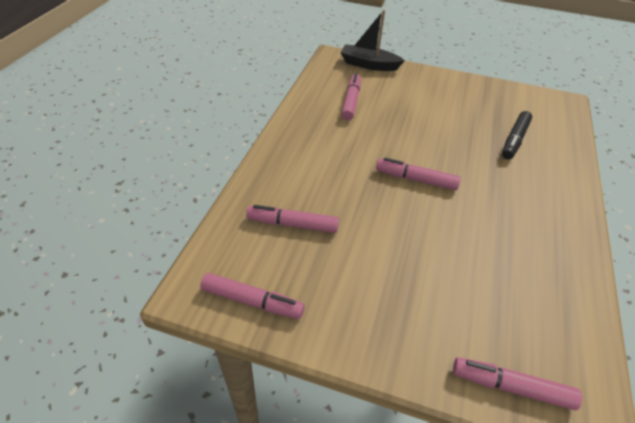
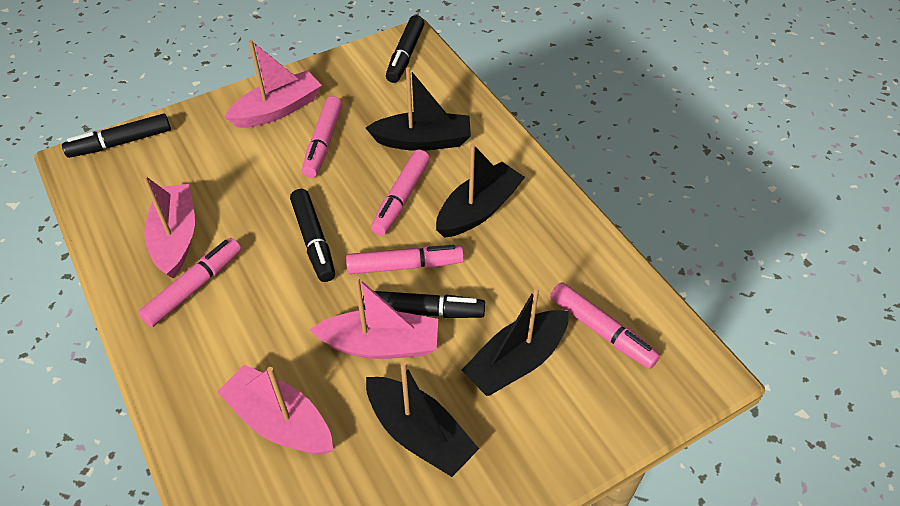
black boat: 1 -> 4
black marker: 1 -> 4
pink boat: 0 -> 4

